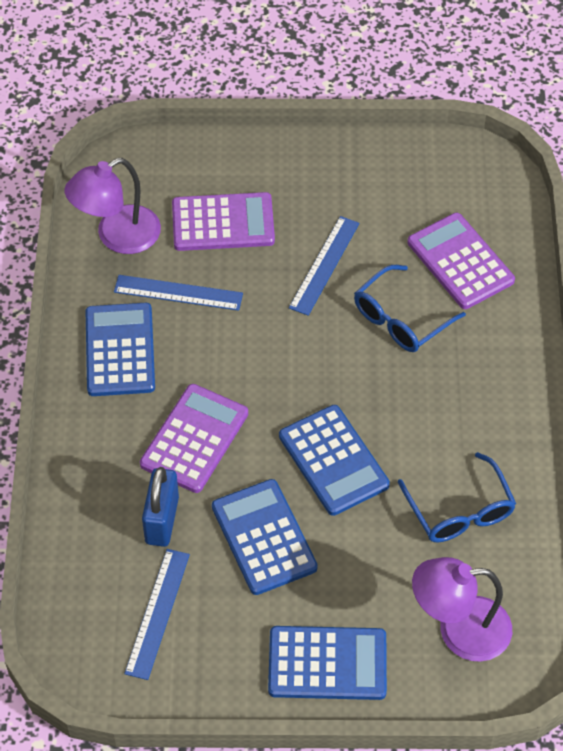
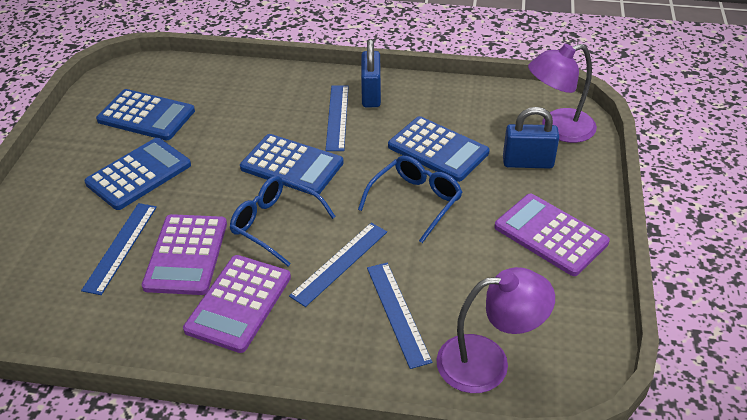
blue padlock: 1 -> 2
blue ruler: 3 -> 4

